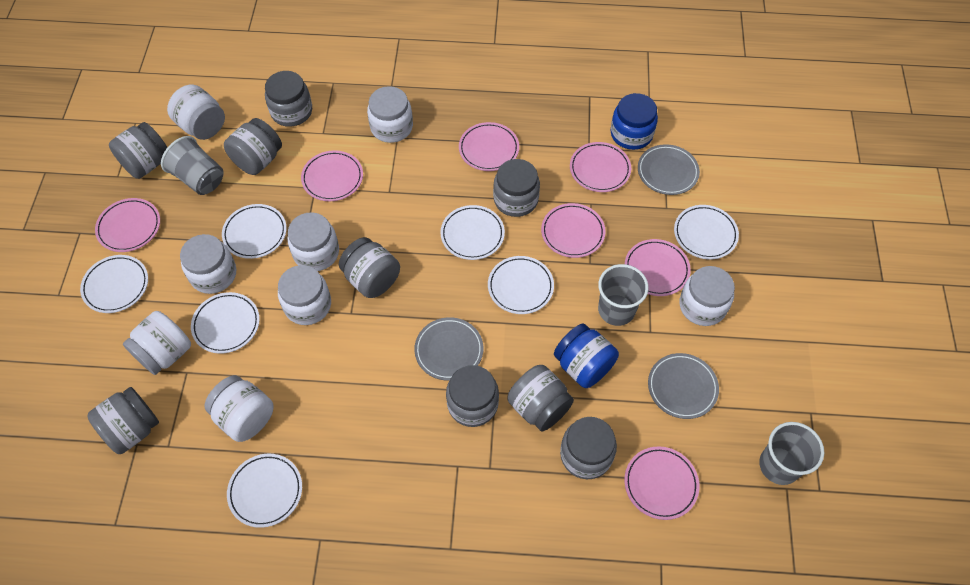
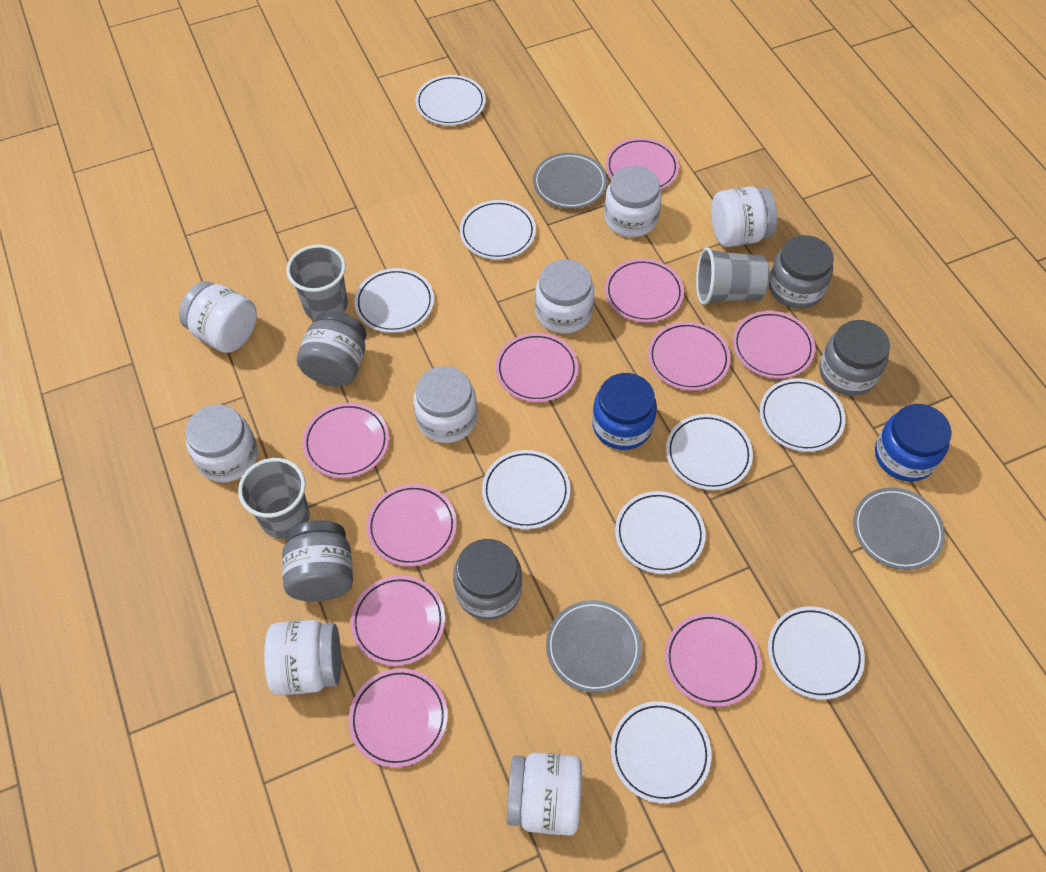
grey jar: 9 -> 5
pink plate: 7 -> 10
white plate: 7 -> 9

